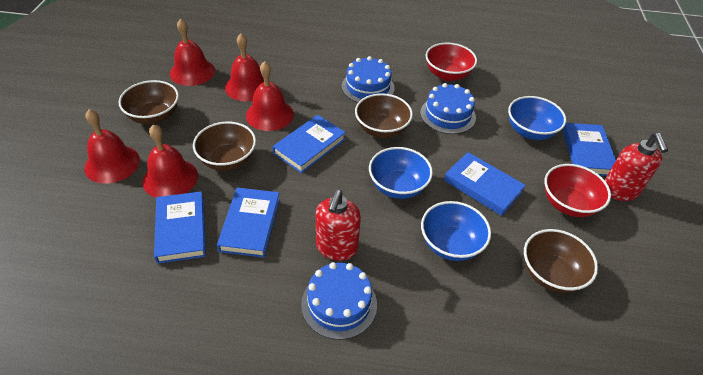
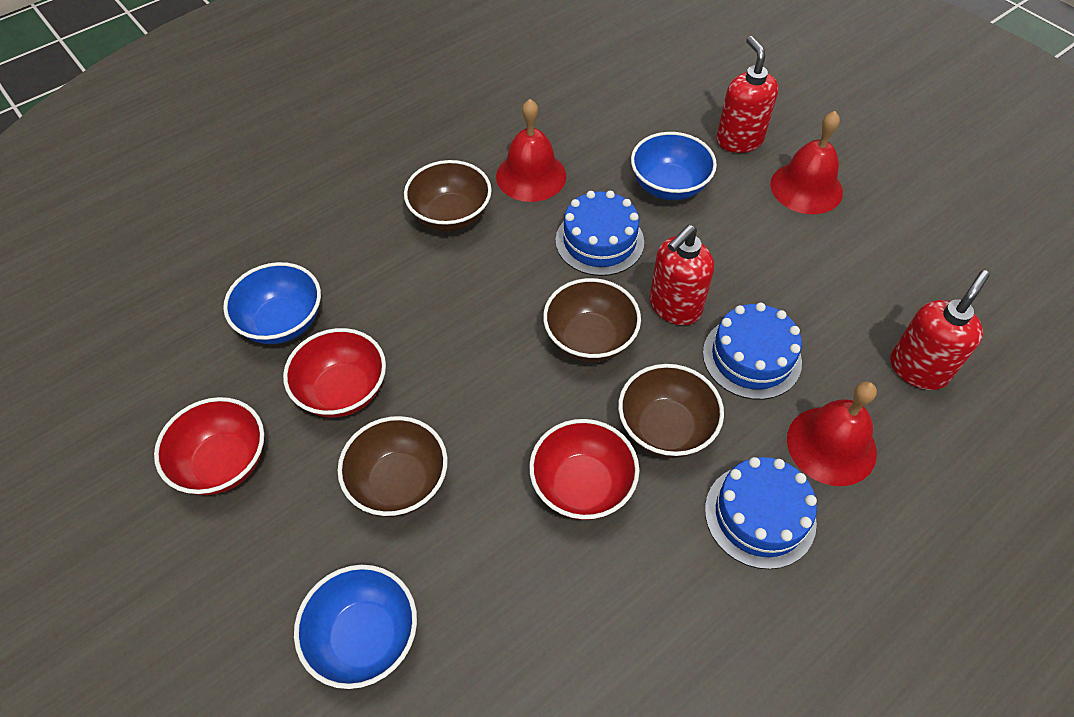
blue book: 5 -> 0
red bell: 5 -> 3
red bowl: 2 -> 3
red soap dispenser: 2 -> 3

